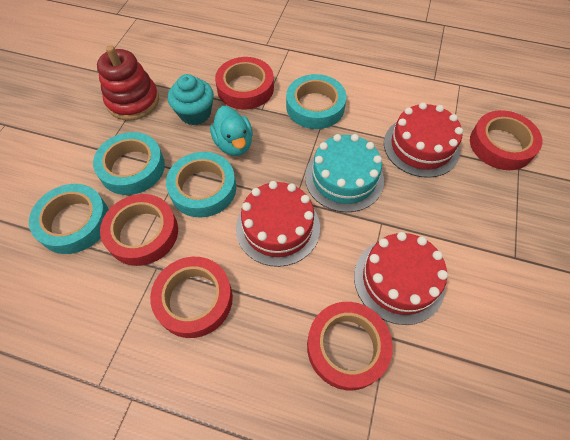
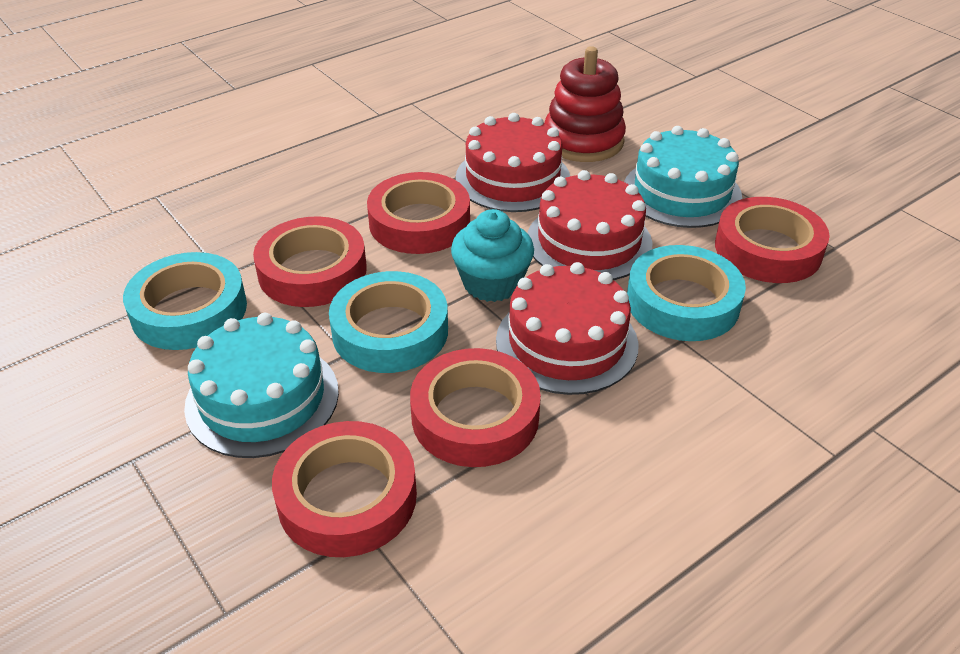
turquoise cake: 1 -> 2
turquoise duck: 1 -> 0
turquoise tape: 4 -> 3

